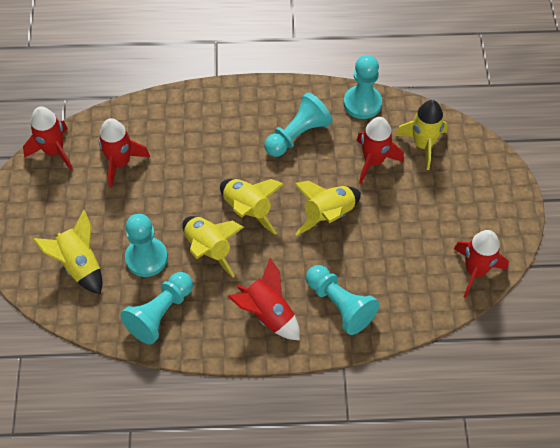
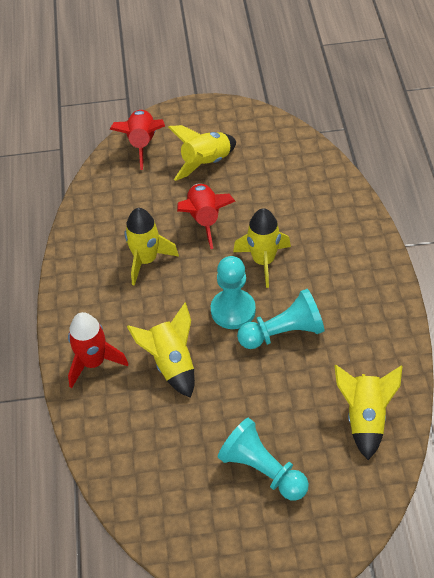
red rocket: 5 -> 3
turquoise pawn: 5 -> 3

